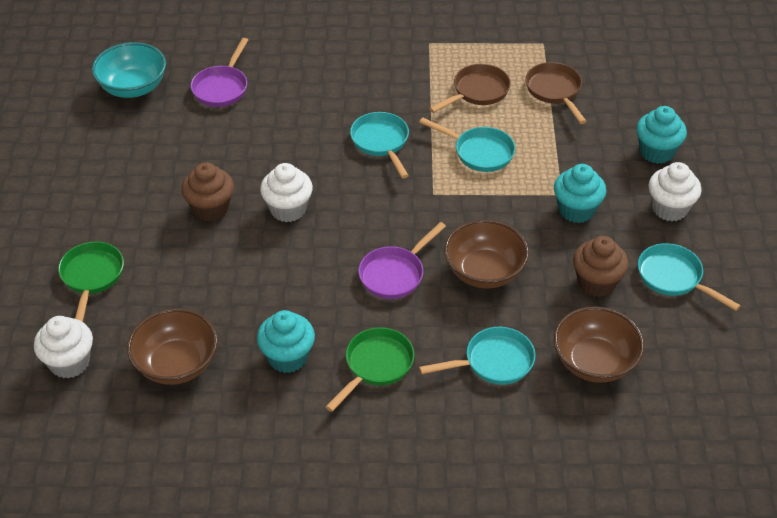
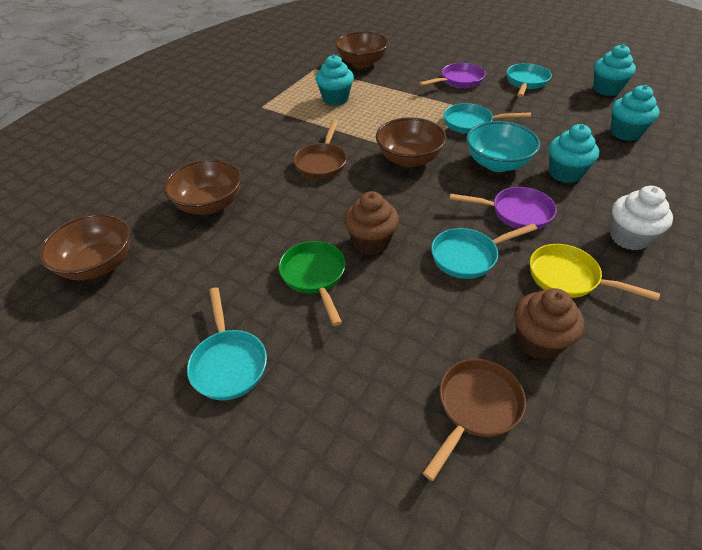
brown bowl: 3 -> 4
green pan: 2 -> 1
turquoise cupcake: 3 -> 4
white cupcake: 3 -> 1
yellow pan: 0 -> 1

